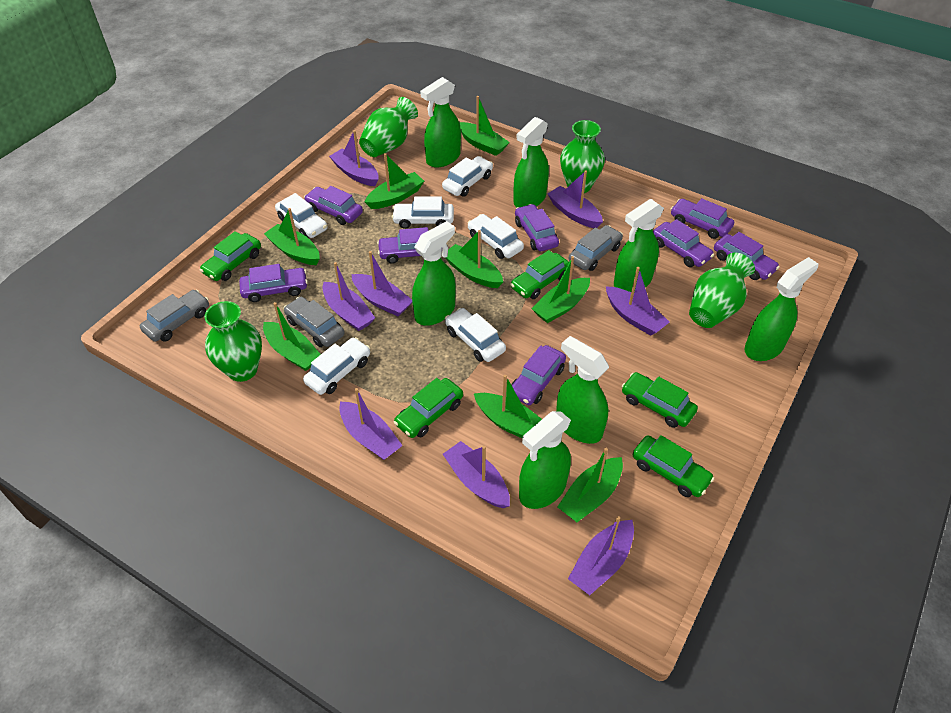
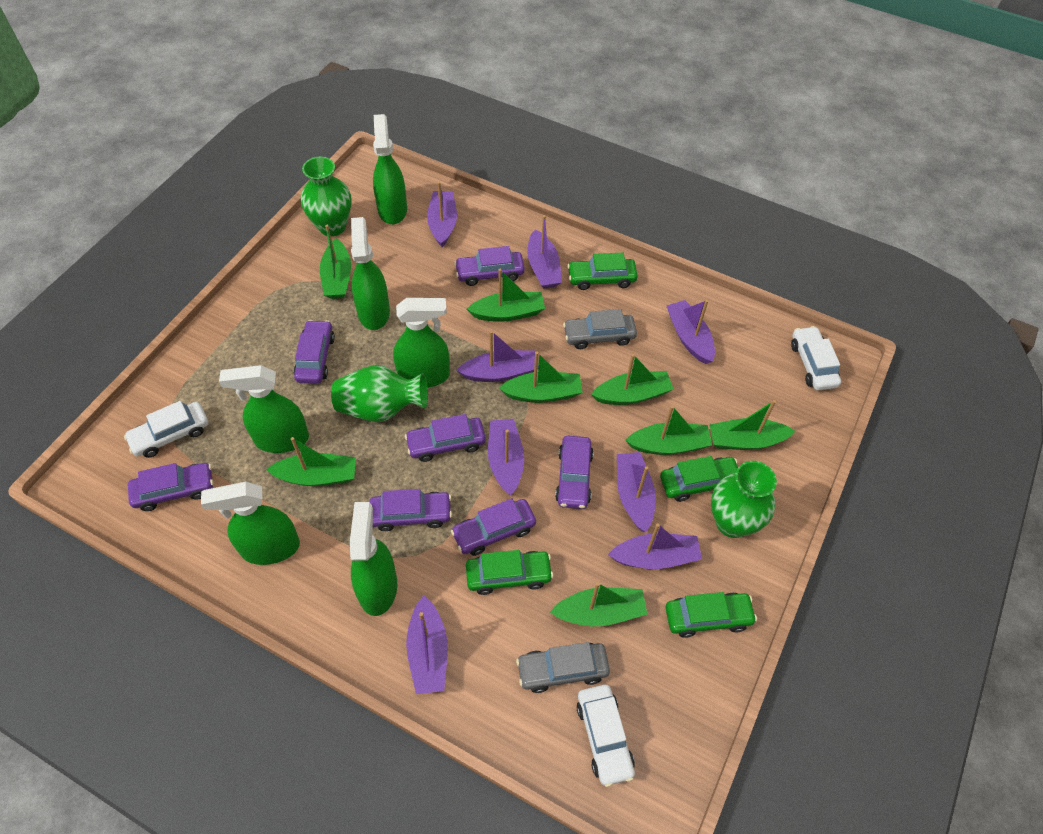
green car: 5 -> 4
green spray bottle: 7 -> 6
green vase: 4 -> 3
grey car: 3 -> 2
purple car: 8 -> 7
white car: 6 -> 3

